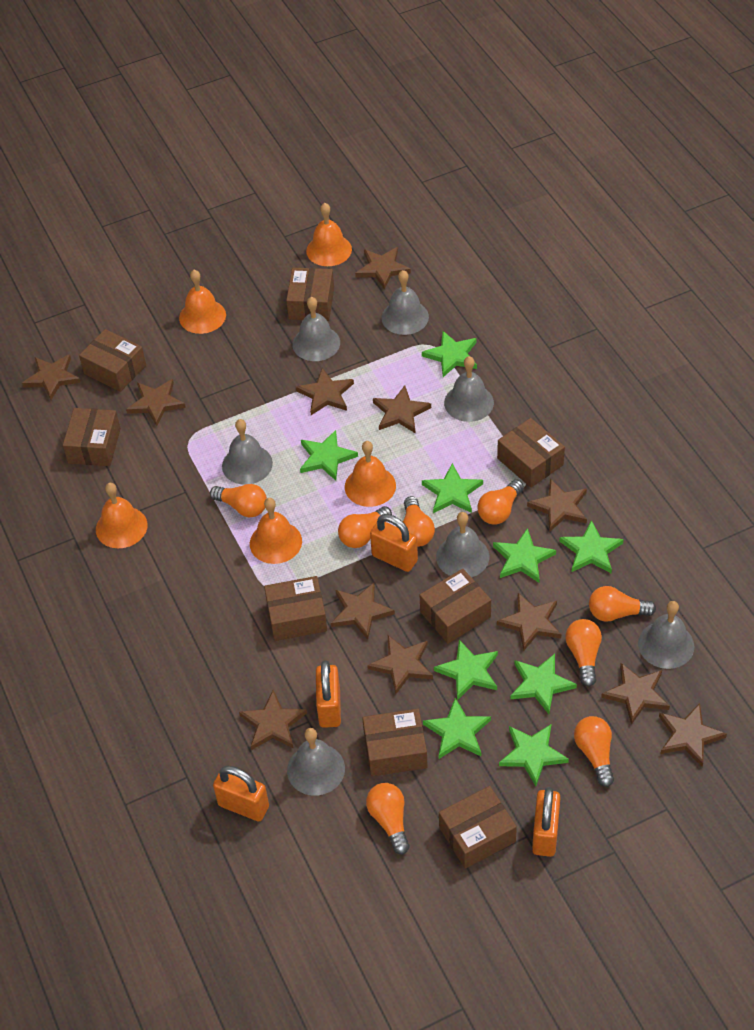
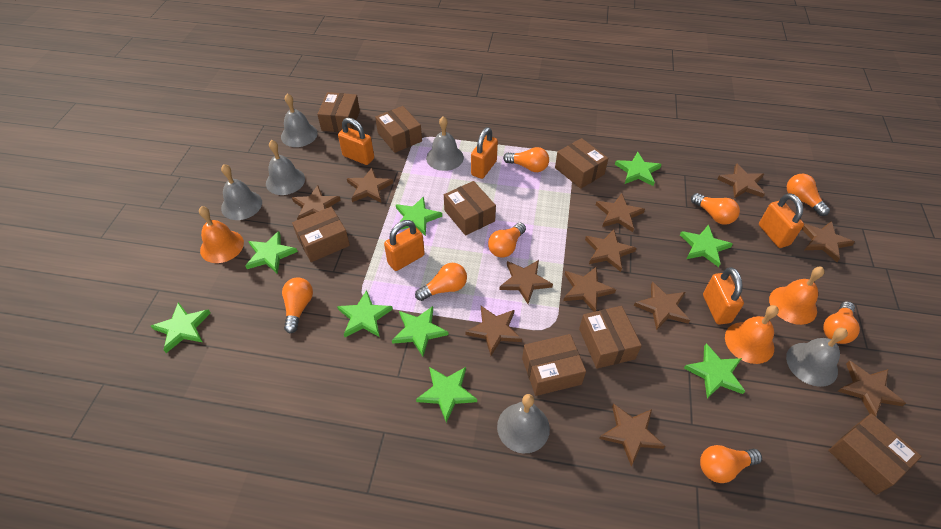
grey bell: 7 -> 6
orange bell: 5 -> 3
orange padlock: 4 -> 5

